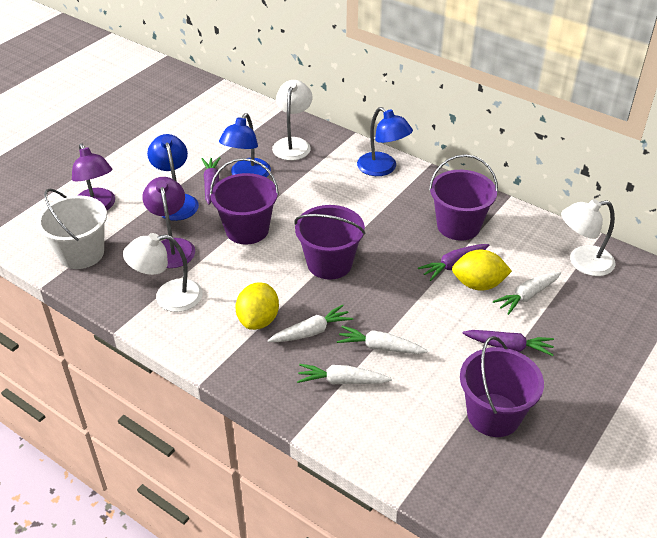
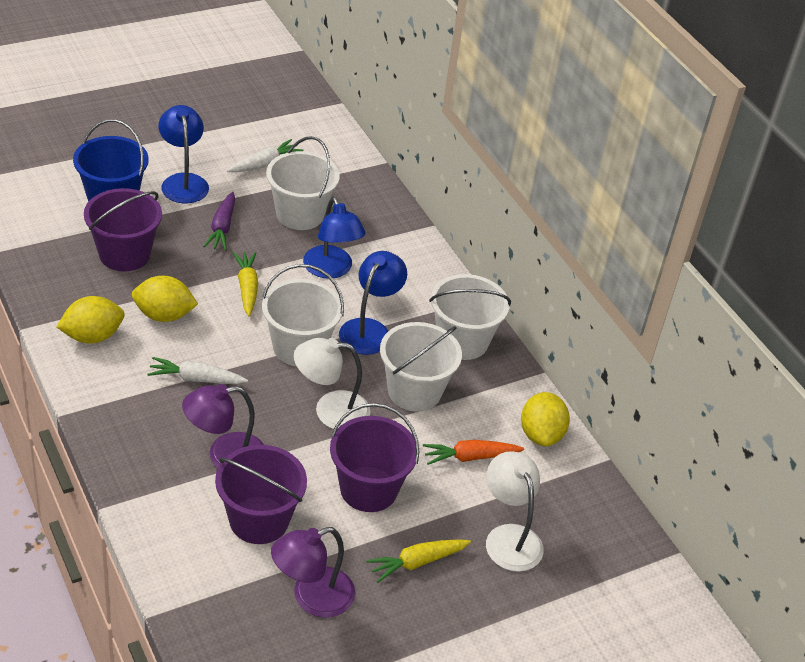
blue bucket: 0 -> 1
orange carrot: 0 -> 1
purple bucket: 4 -> 3
purple carrot: 3 -> 1
white bucket: 1 -> 4
white carrot: 4 -> 2
white lamp: 3 -> 2
yellow carrot: 0 -> 2
yellow lemon: 2 -> 3

